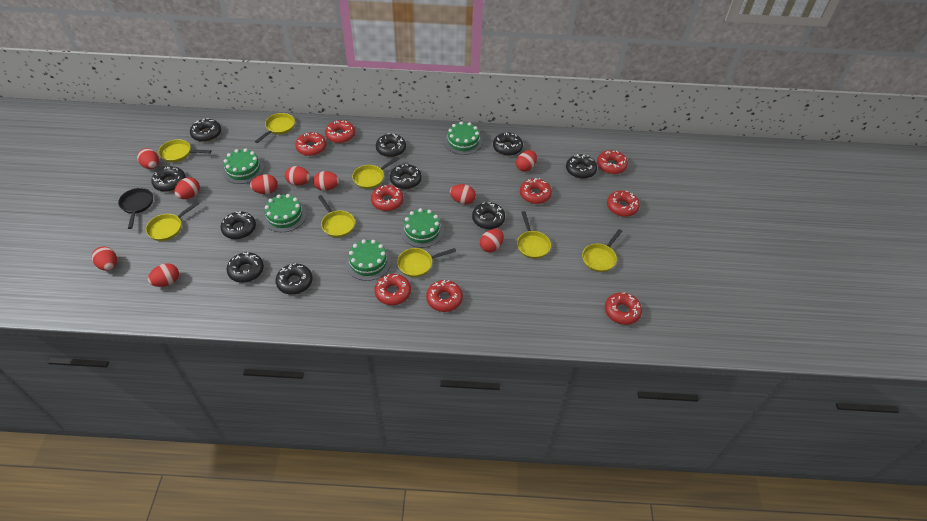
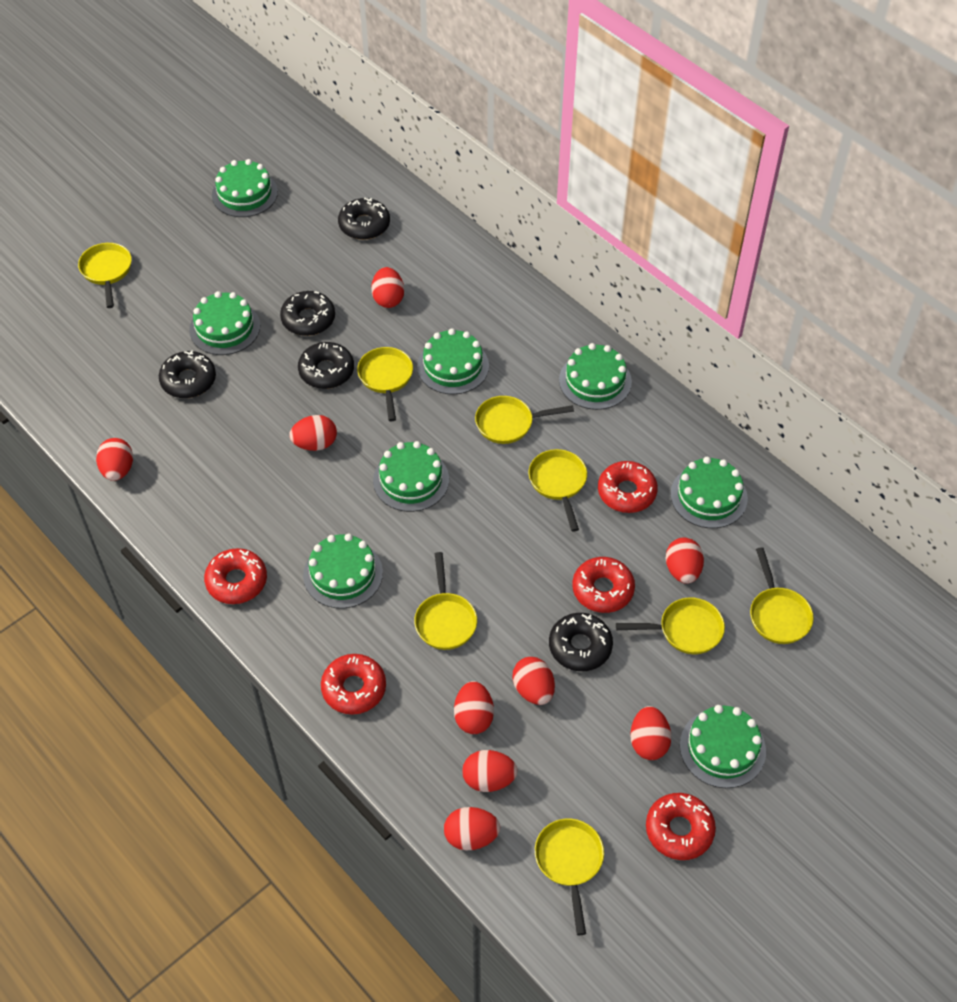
black donut: 10 -> 5
black pan: 1 -> 0
green cake: 5 -> 8
red donut: 9 -> 5
red egg: 10 -> 9

